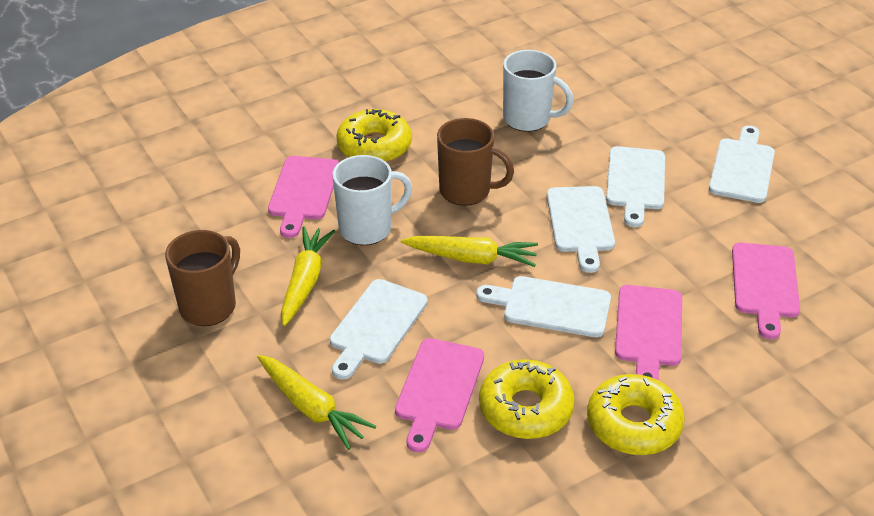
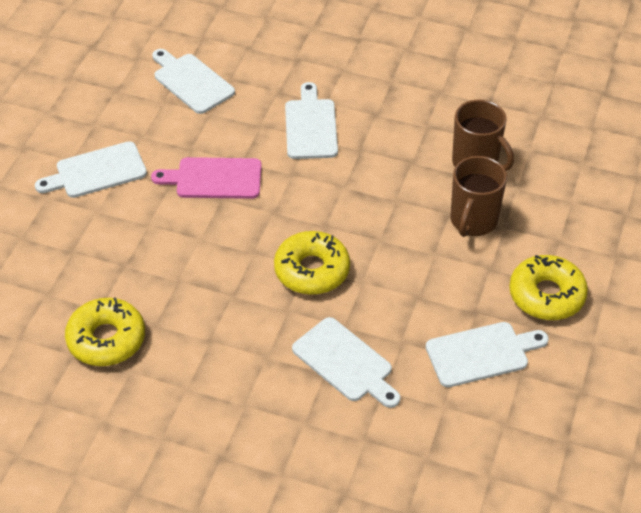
pink cutting board: 4 -> 1
white mug: 2 -> 0
yellow carrot: 3 -> 0

